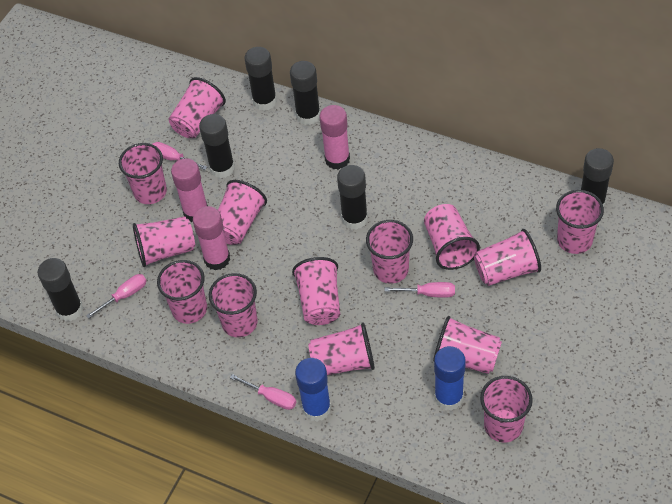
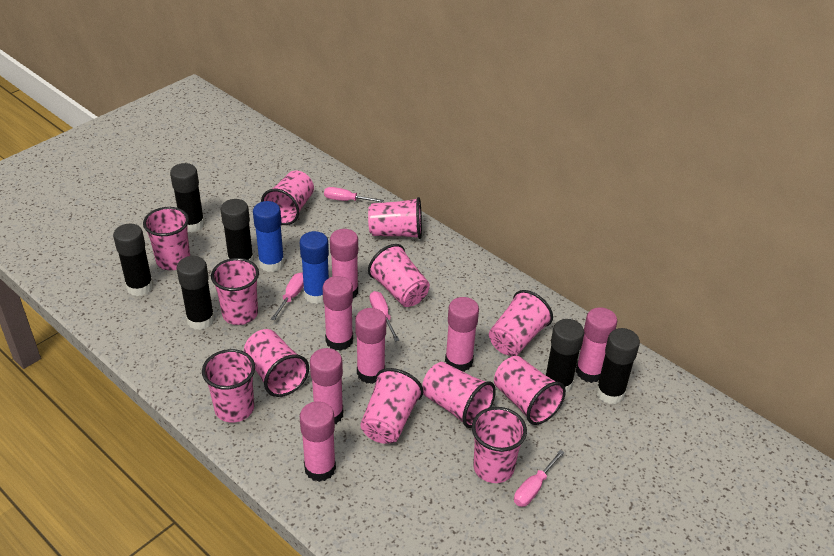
pink cup: 14 -> 12
pink glue stick: 3 -> 7

